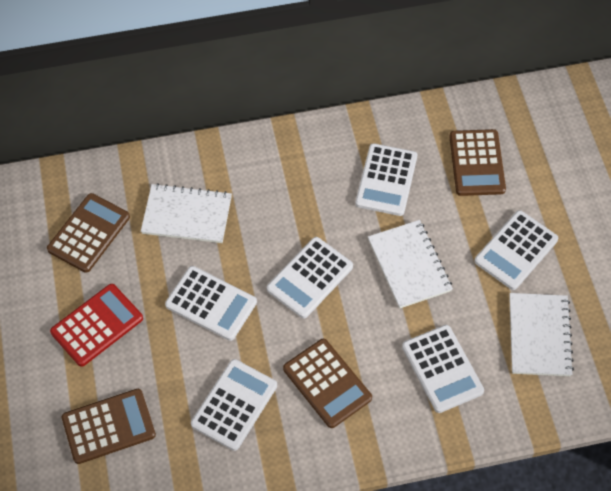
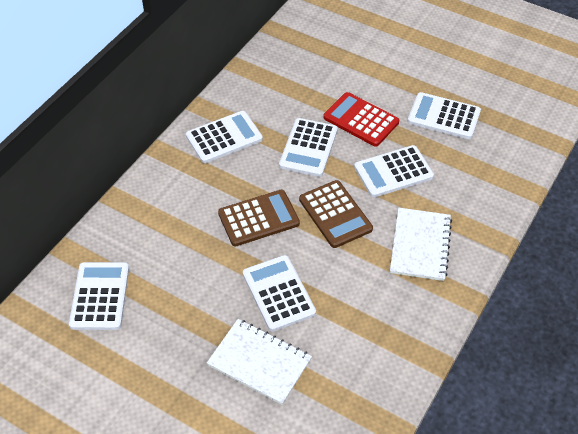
brown calculator: 4 -> 2
white notebook: 3 -> 2

